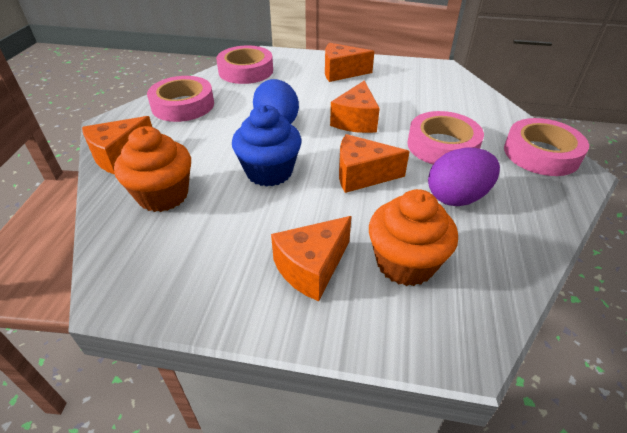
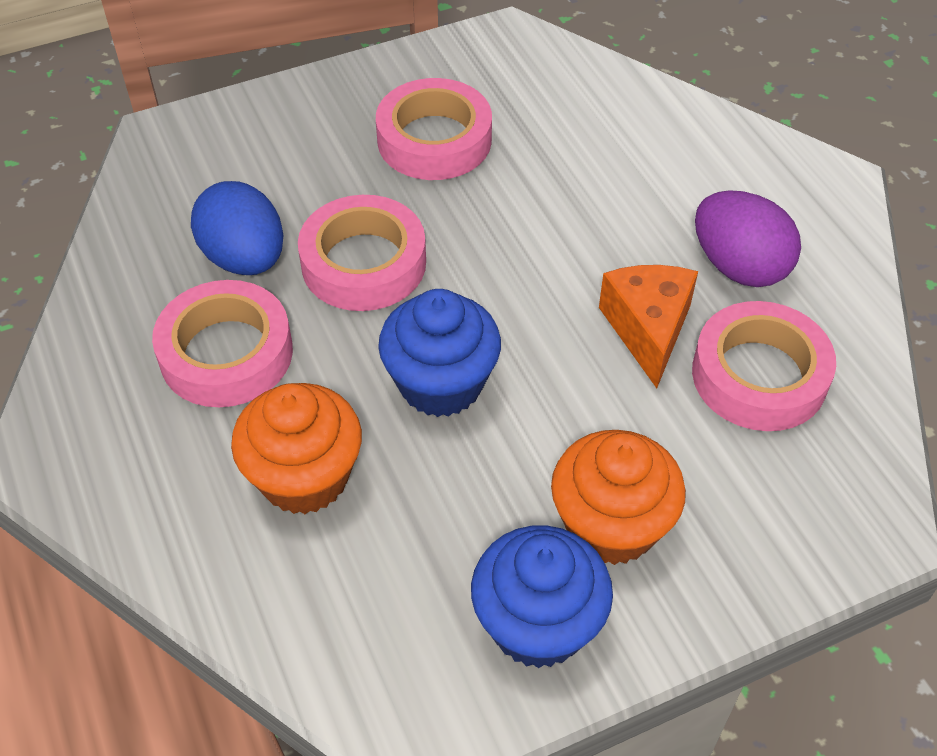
blue cupcake: 1 -> 2
orange cheese: 5 -> 1

